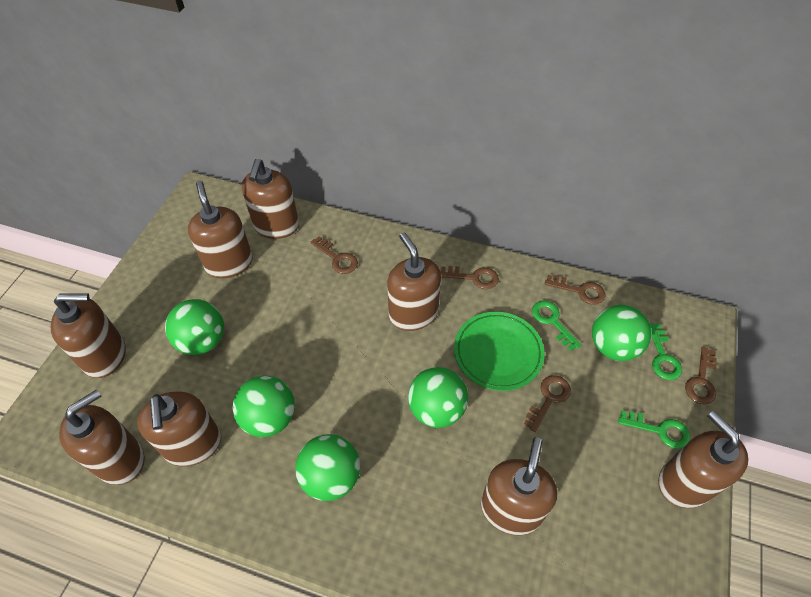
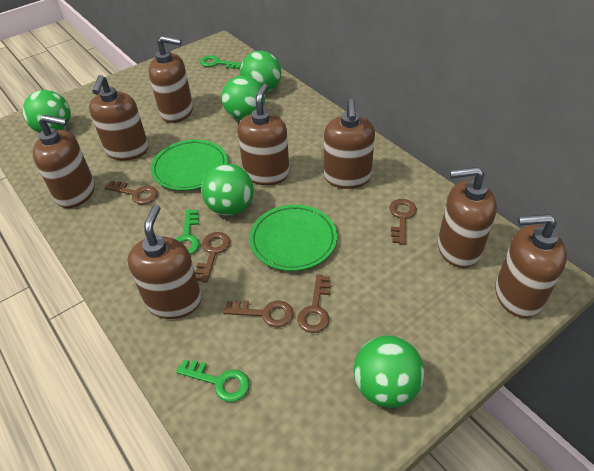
green plate: 1 -> 2

